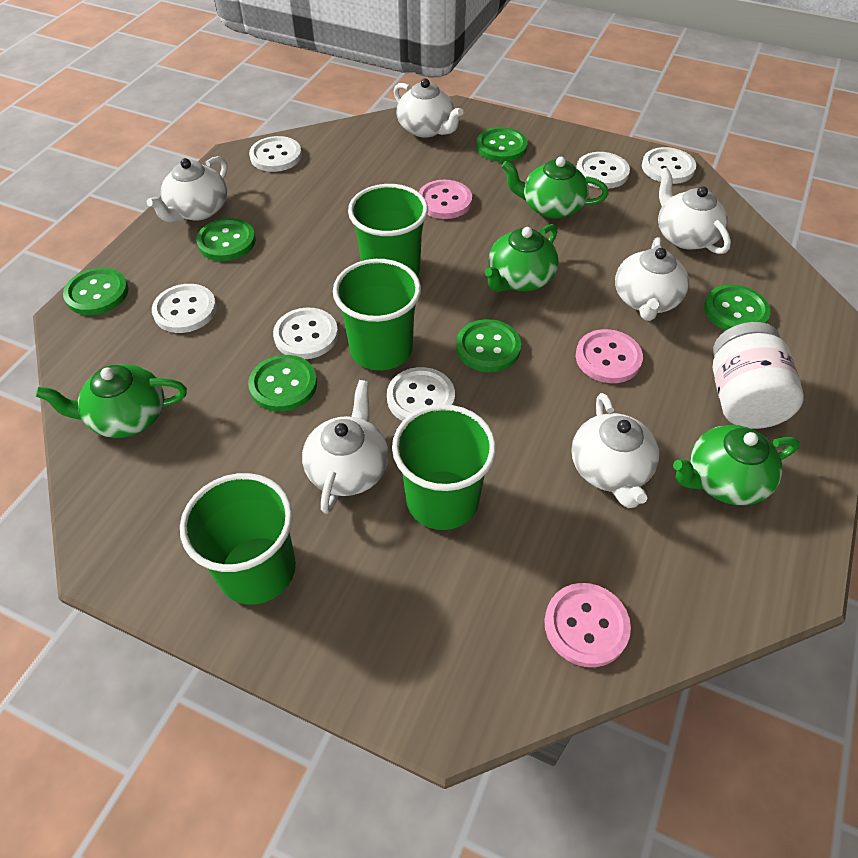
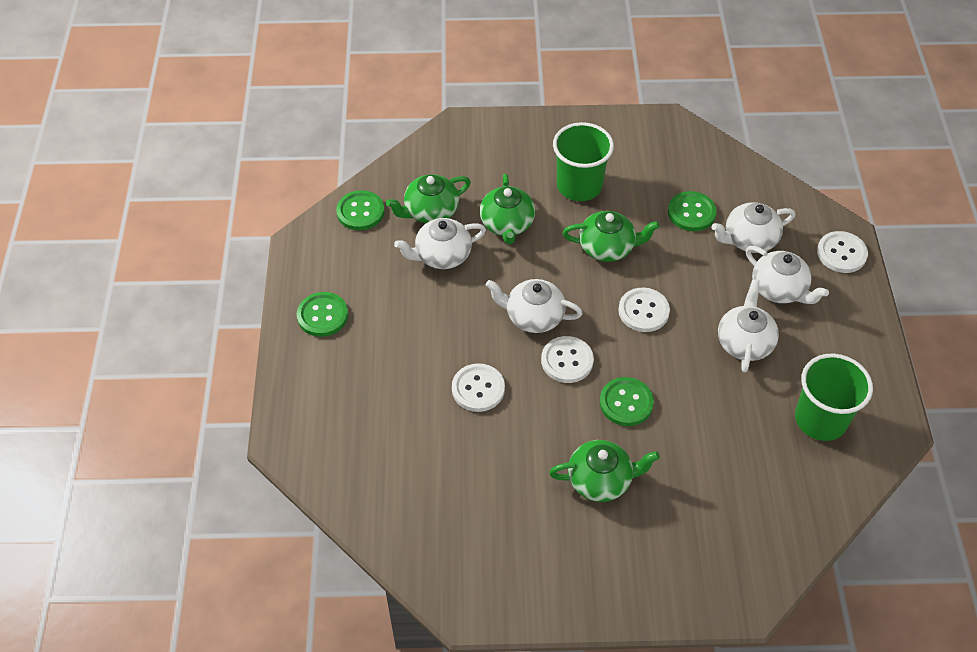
green button: 6 -> 4
green cup: 4 -> 2
pink button: 3 -> 0
white button: 6 -> 4
white jar: 1 -> 0
white teapot: 6 -> 5

